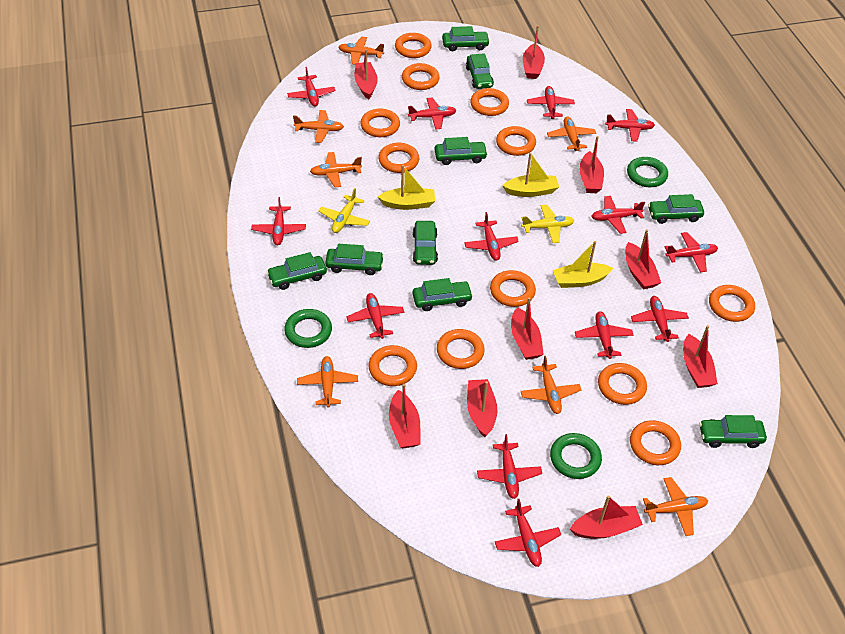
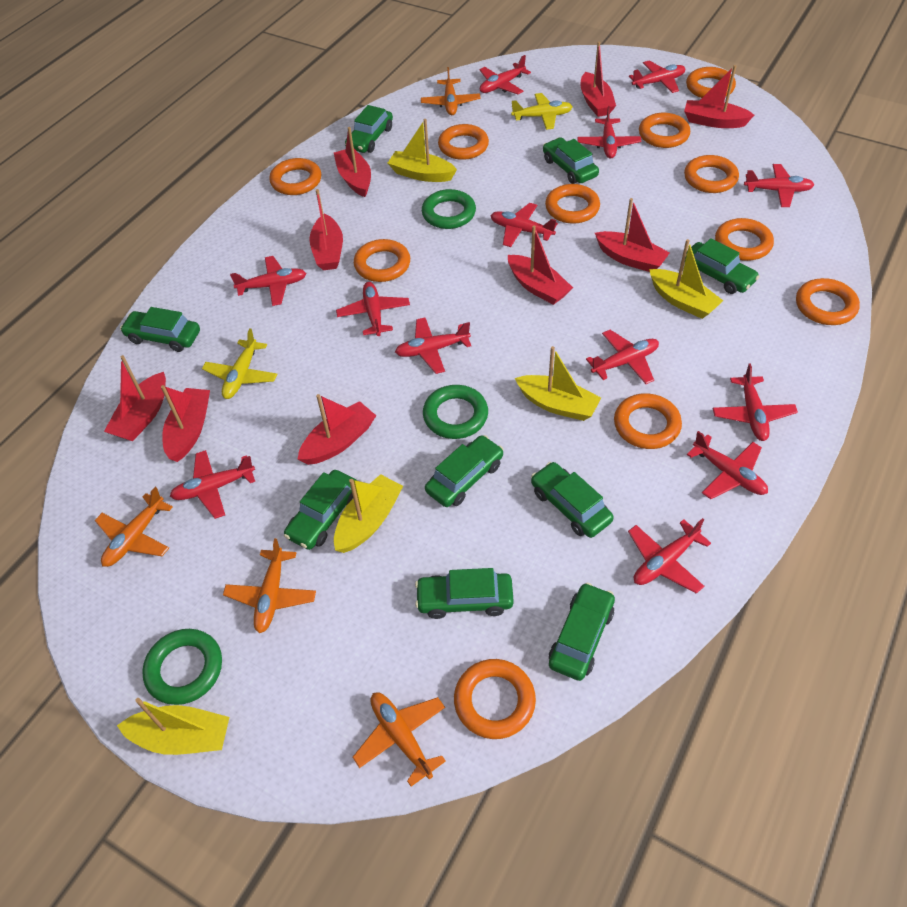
orange plane: 7 -> 4
orange ring: 12 -> 11
yellow boat: 3 -> 5

